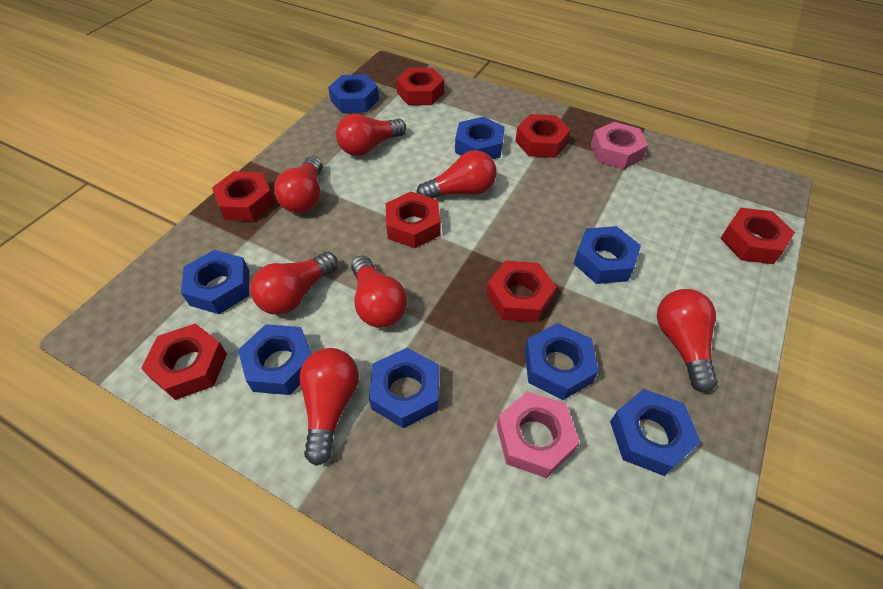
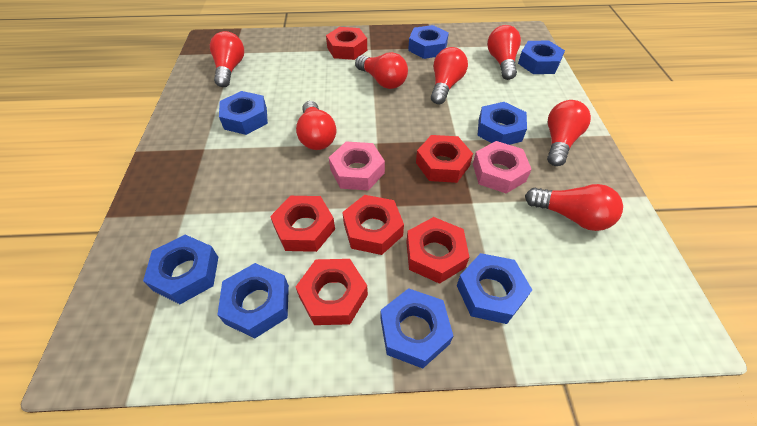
red nut: 7 -> 6

